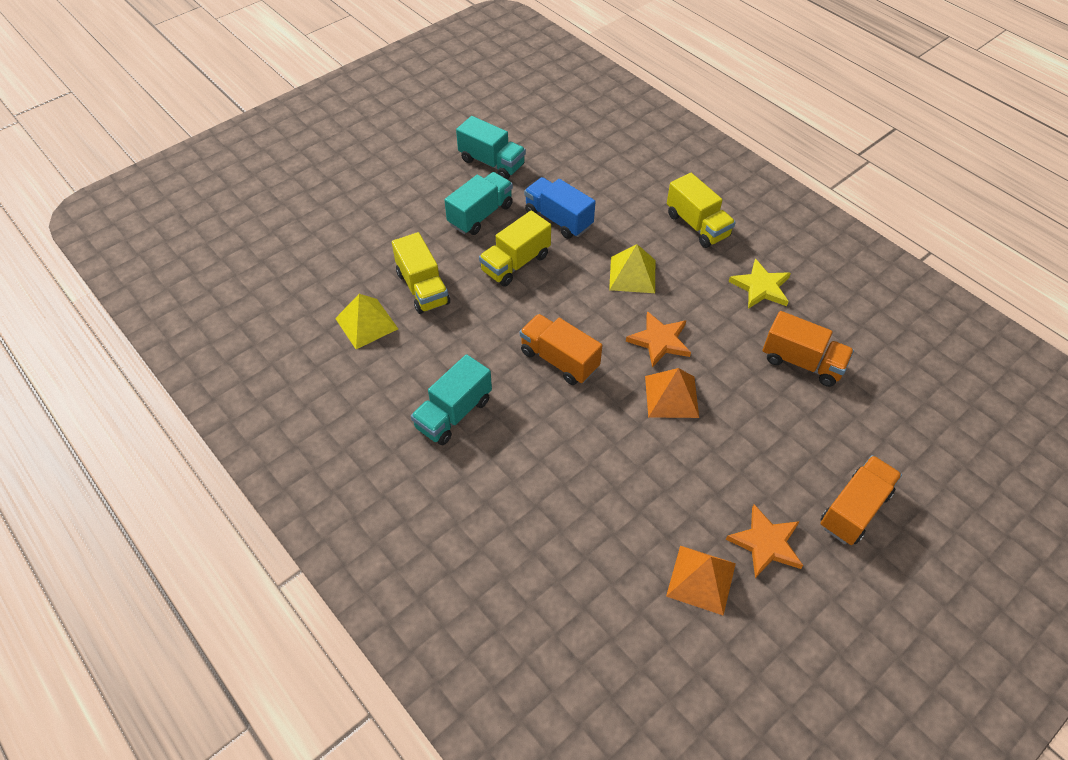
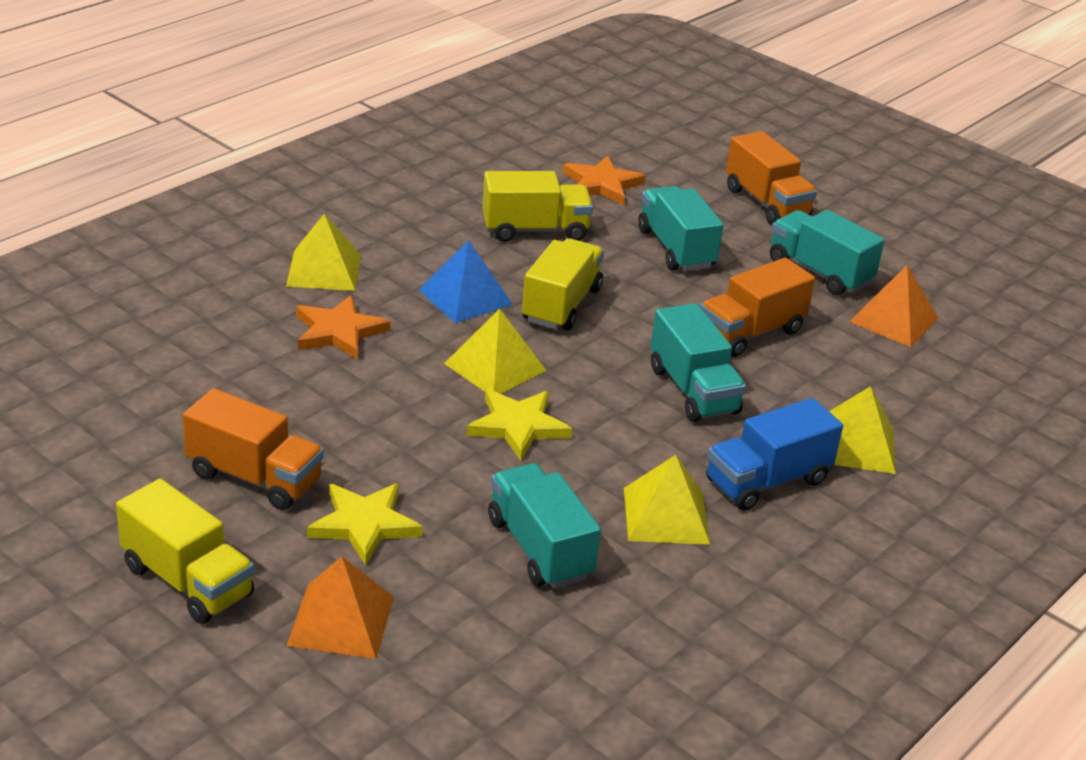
blue pyramid: 0 -> 1
turquoise truck: 3 -> 4
yellow pyramid: 2 -> 4
yellow star: 1 -> 2

